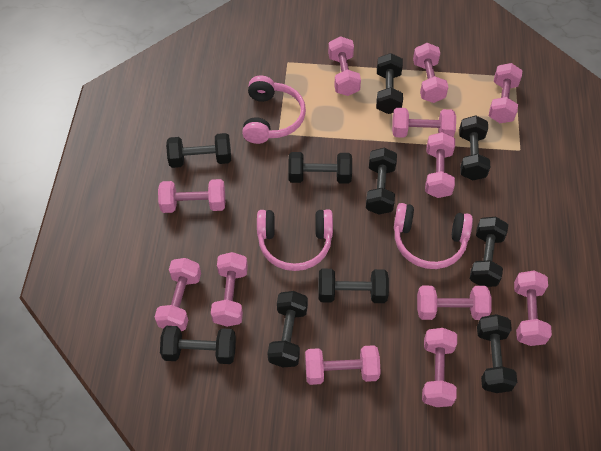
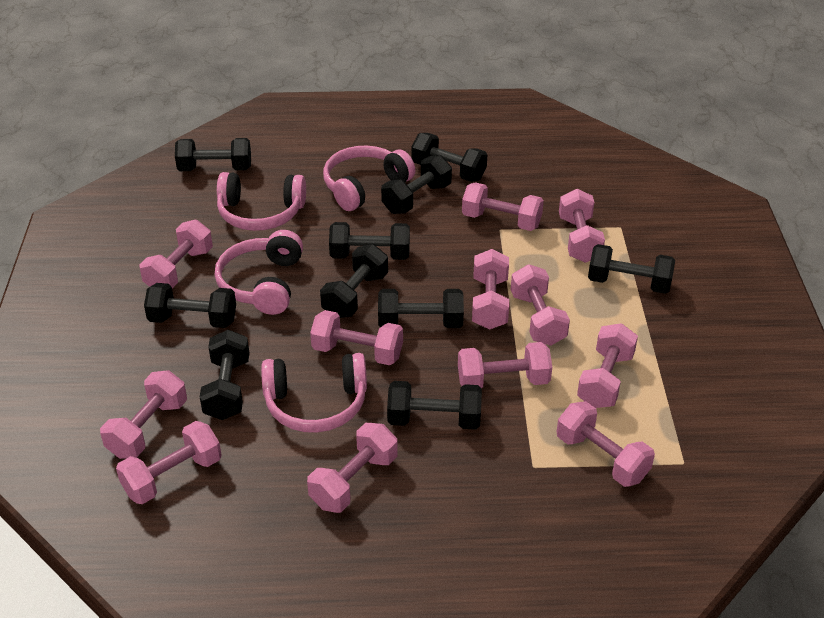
pink headphones: 3 -> 4

